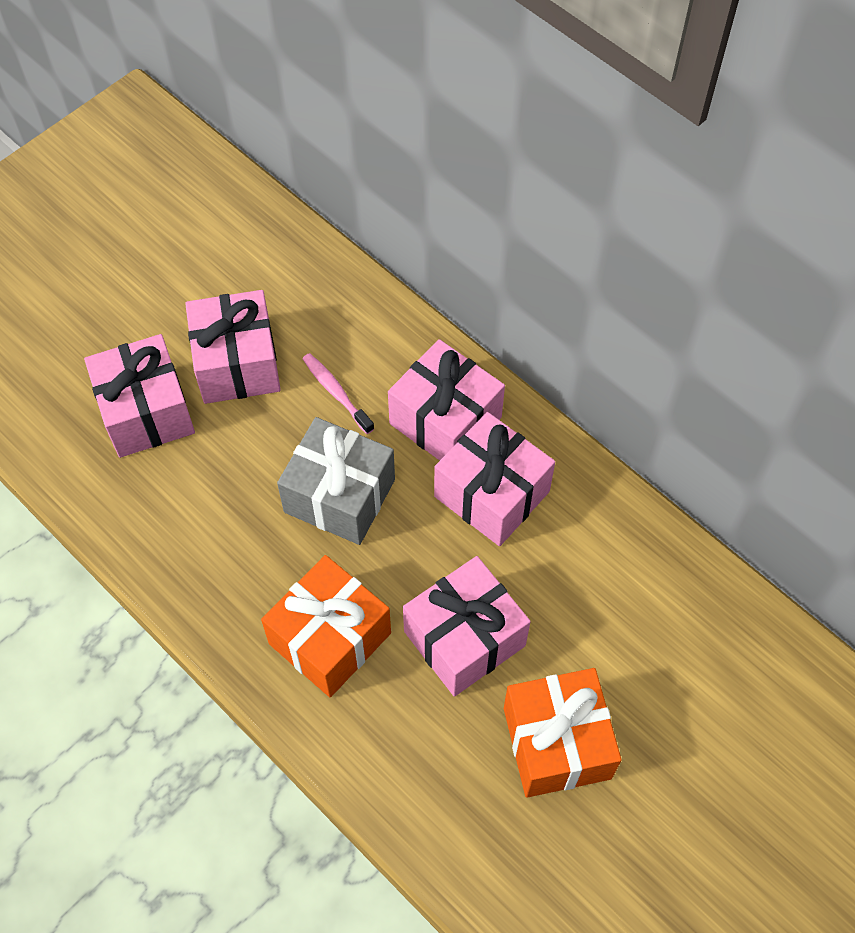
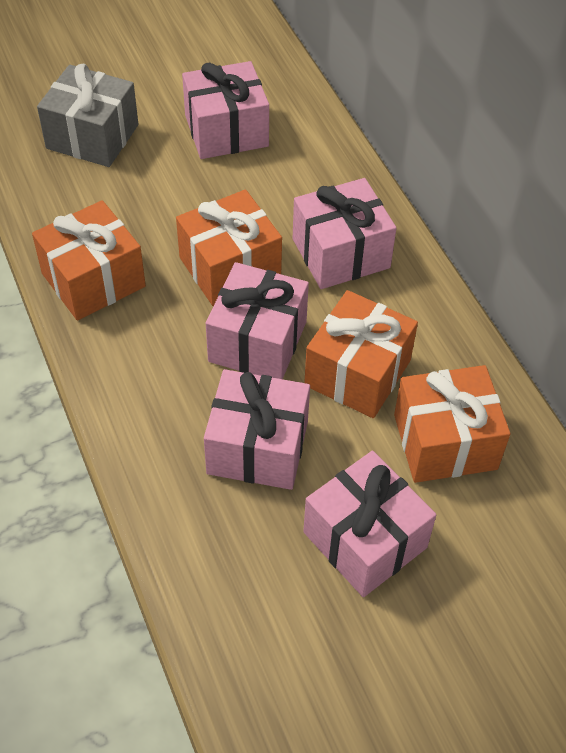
orange gift: 2 -> 4
pink toothbrush: 1 -> 0

